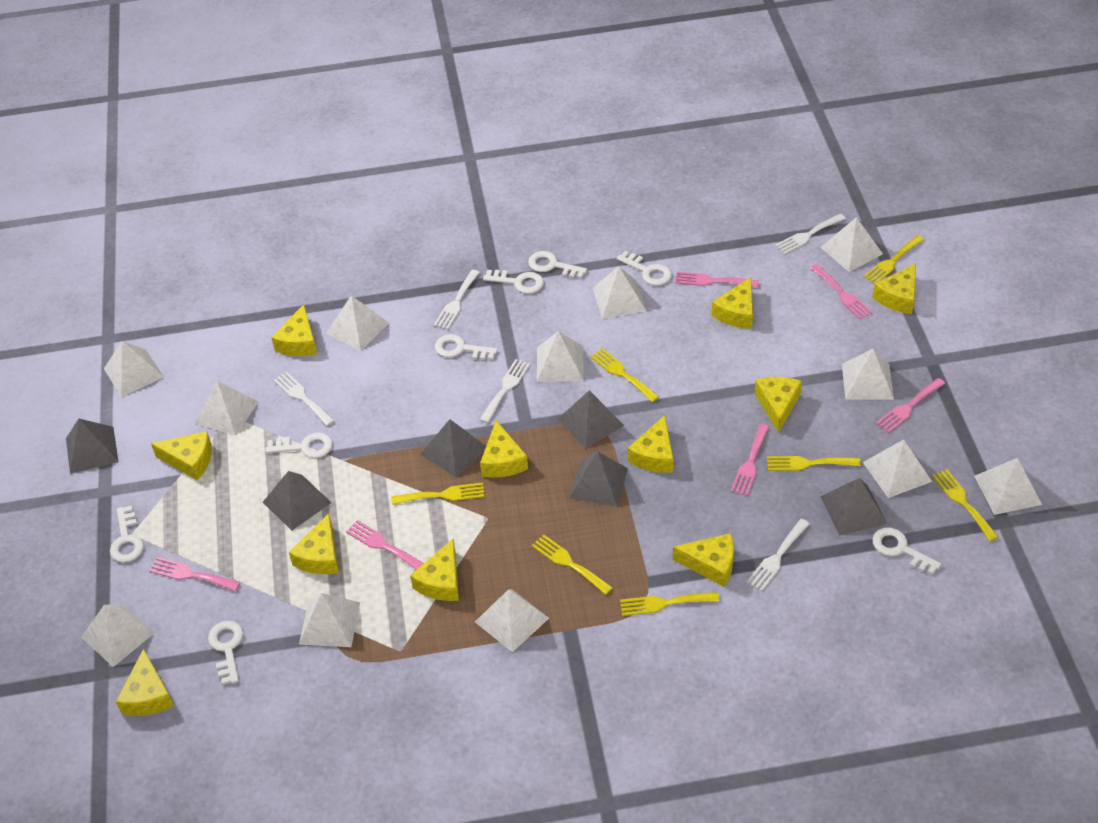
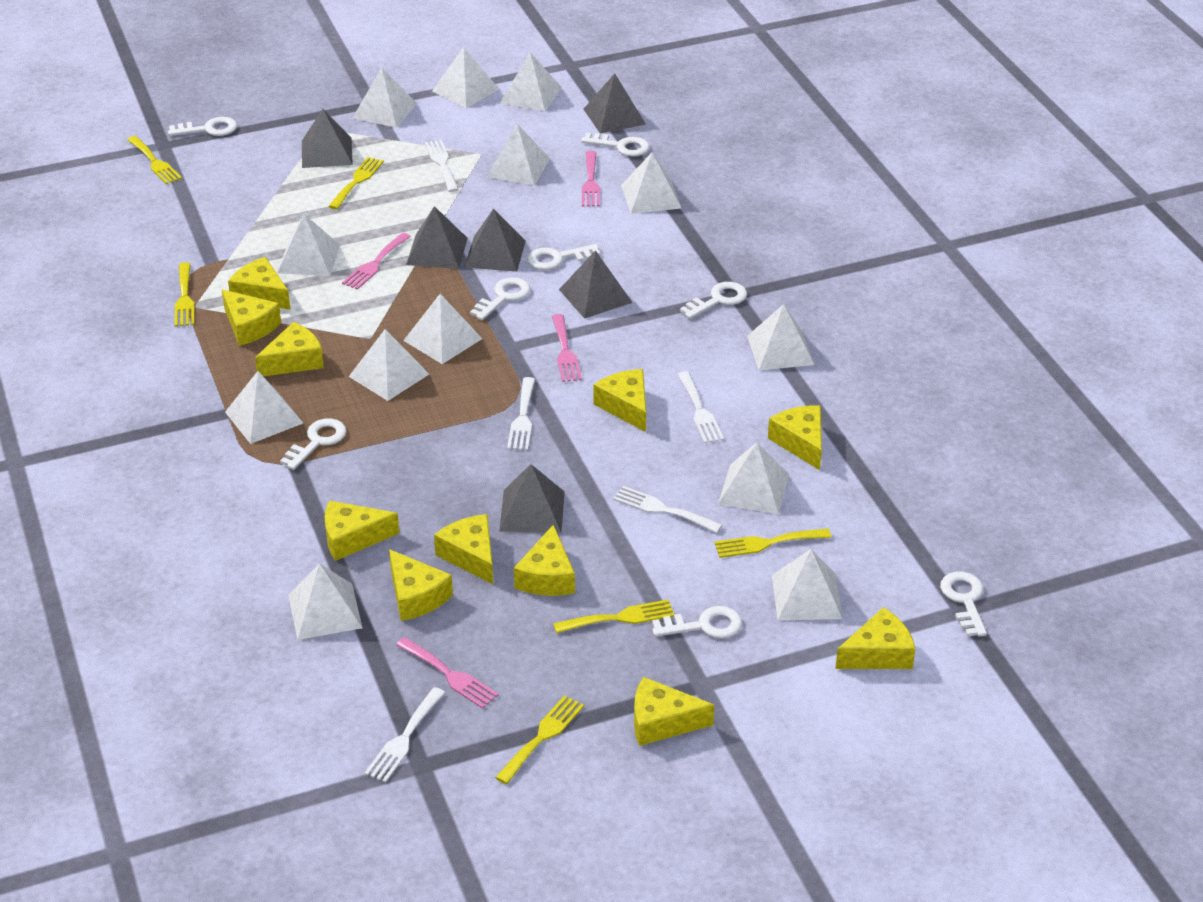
pink fork: 6 -> 4
white pyramid: 12 -> 13
yellow fork: 7 -> 6

